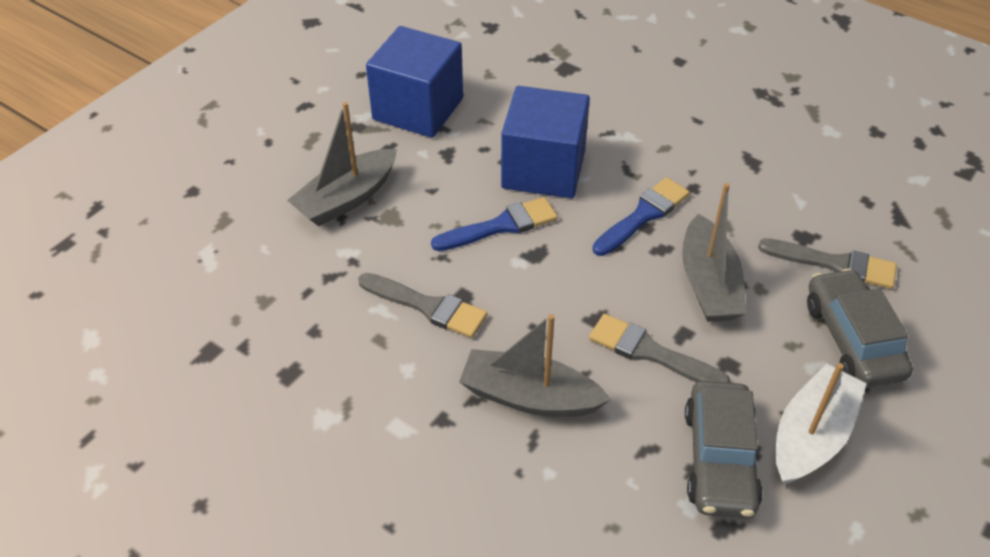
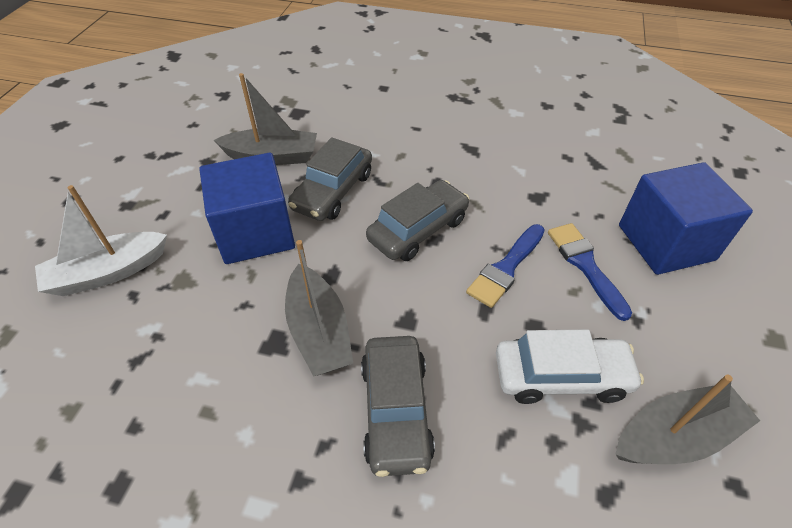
grey brush: 3 -> 0
grey car: 2 -> 3
white car: 0 -> 1

